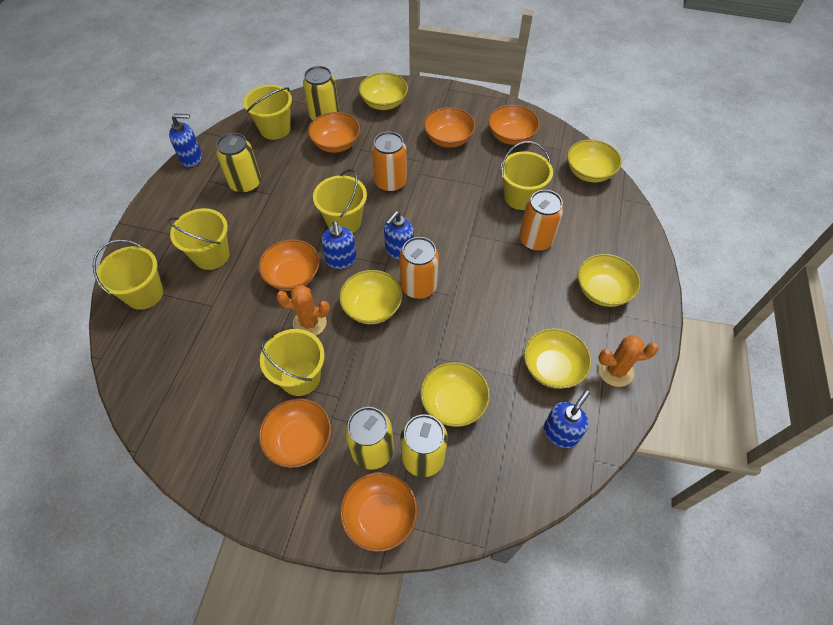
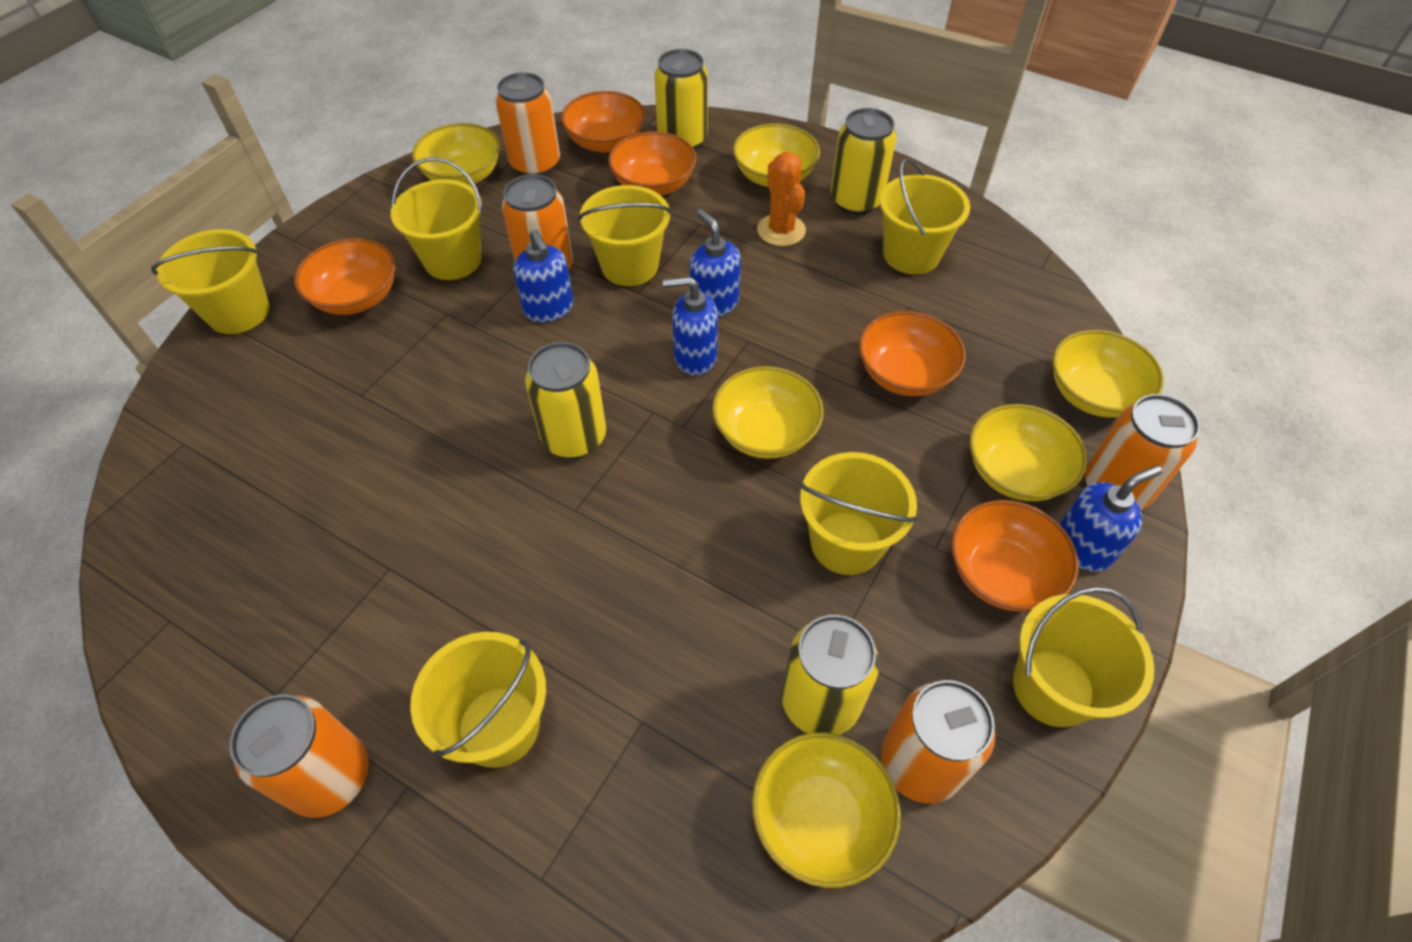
orange bowl: 6 -> 5
orange cactus: 2 -> 1
orange can: 3 -> 5
yellow bucket: 6 -> 7

